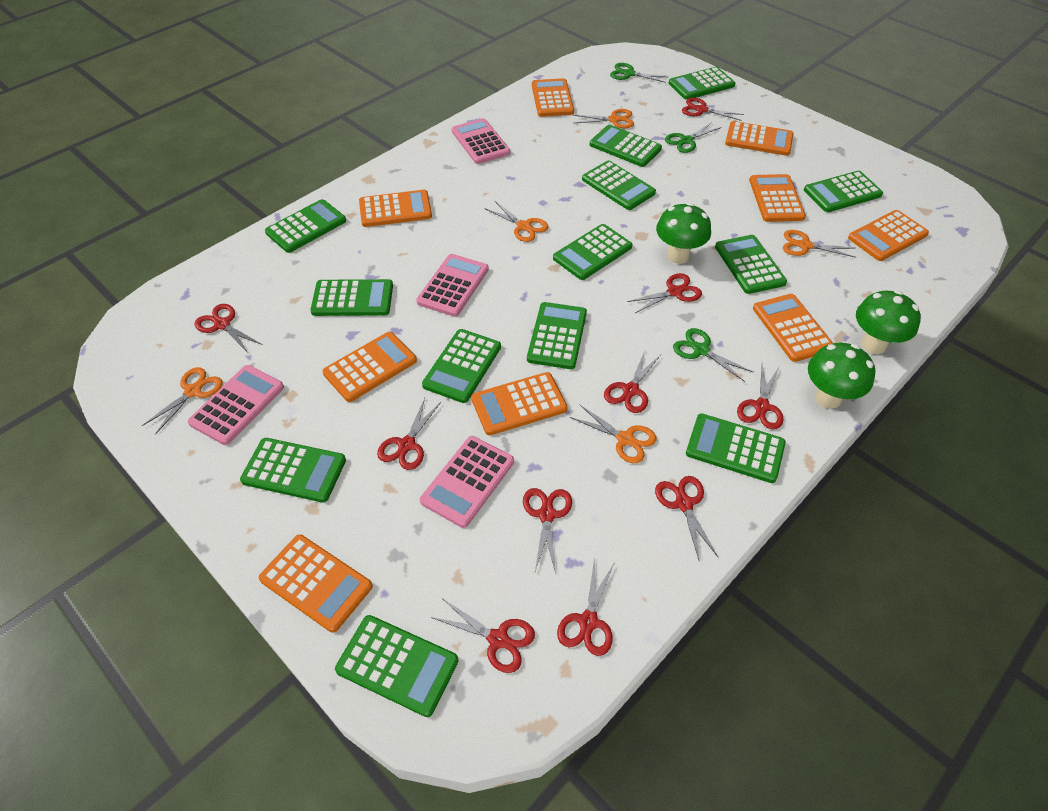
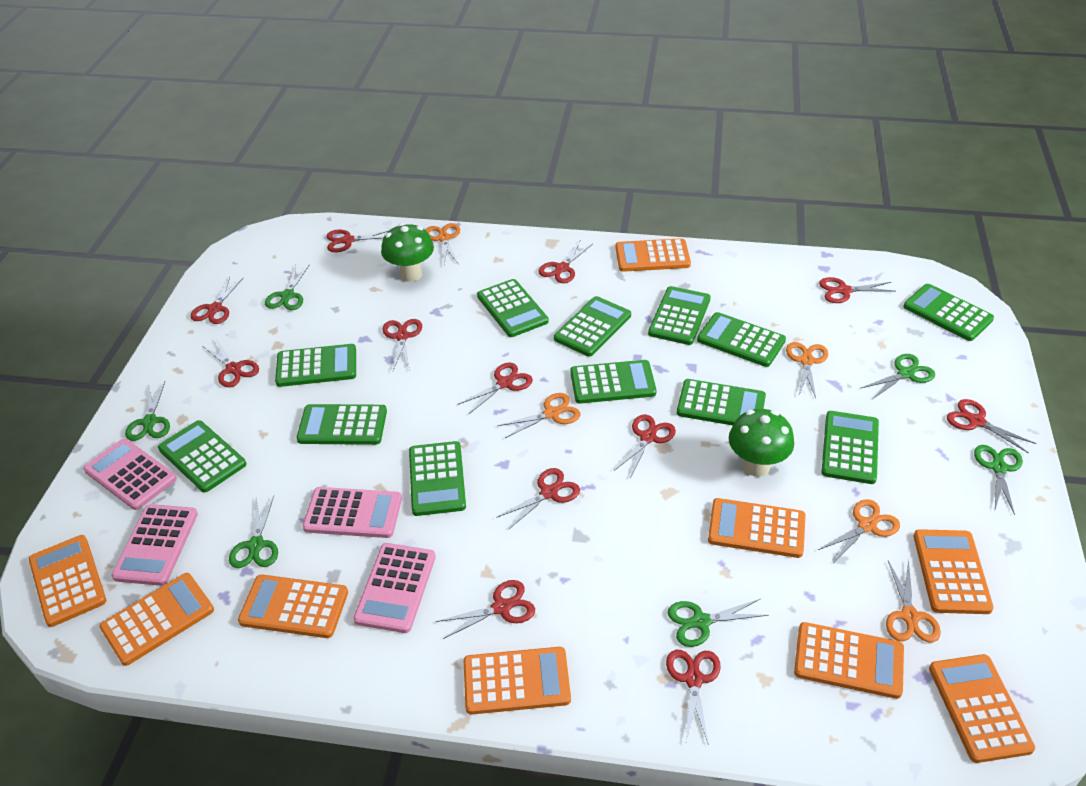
green calculator: 13 -> 12
green mushroom: 3 -> 2
green scissors: 3 -> 6
red scissors: 10 -> 12

